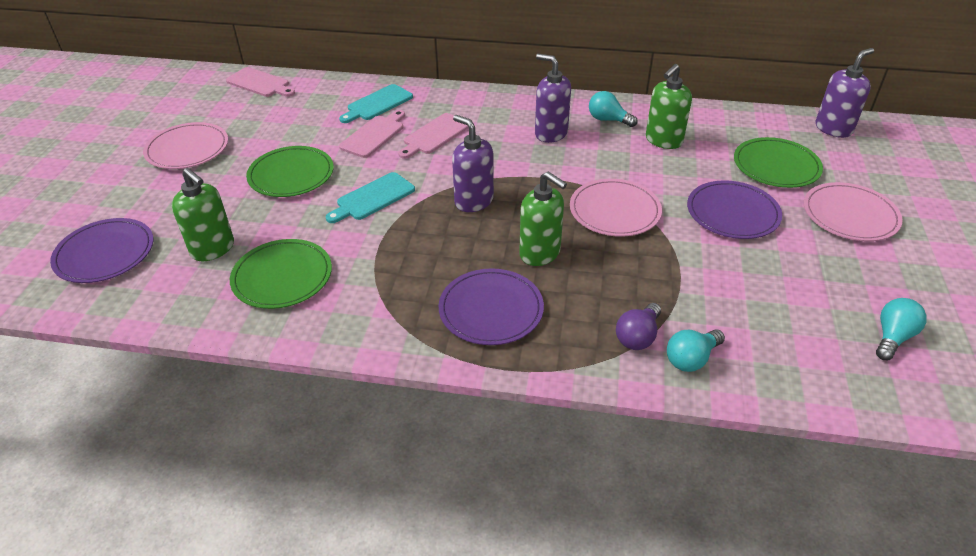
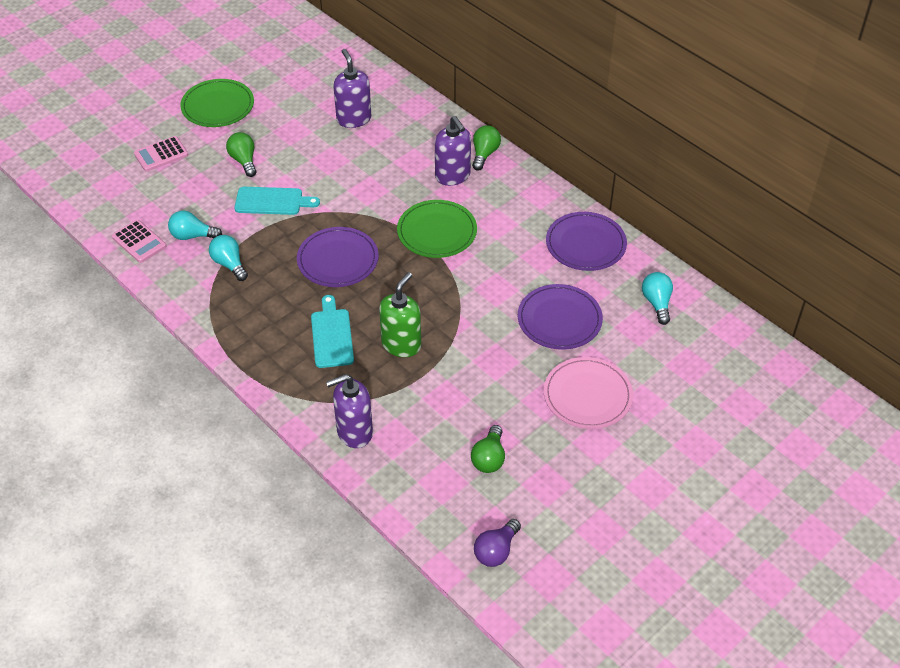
green light bulb: 0 -> 3
green plate: 3 -> 2
green soap dispenser: 3 -> 1
pink calculator: 0 -> 2
pink cutting board: 3 -> 0
pink plate: 3 -> 1

